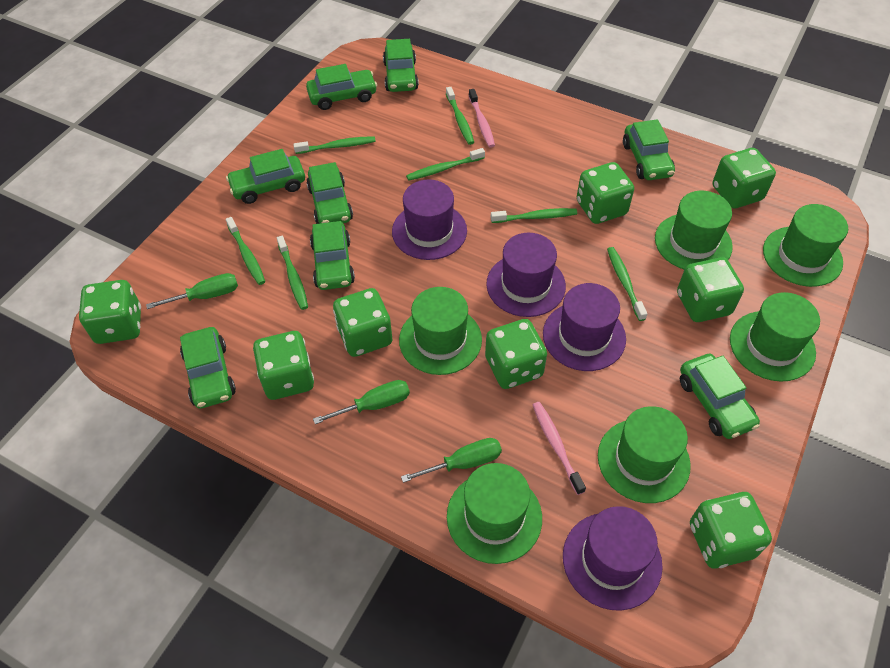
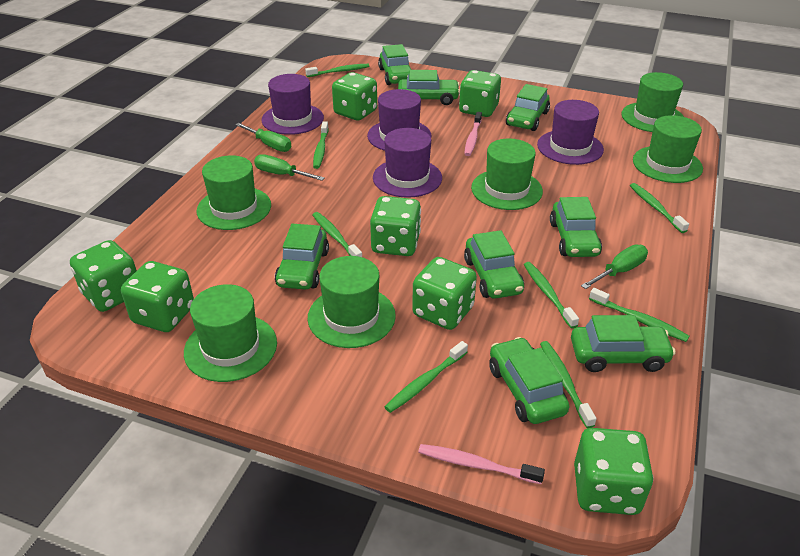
green dice: 8 -> 7
green toothbrush: 7 -> 8

